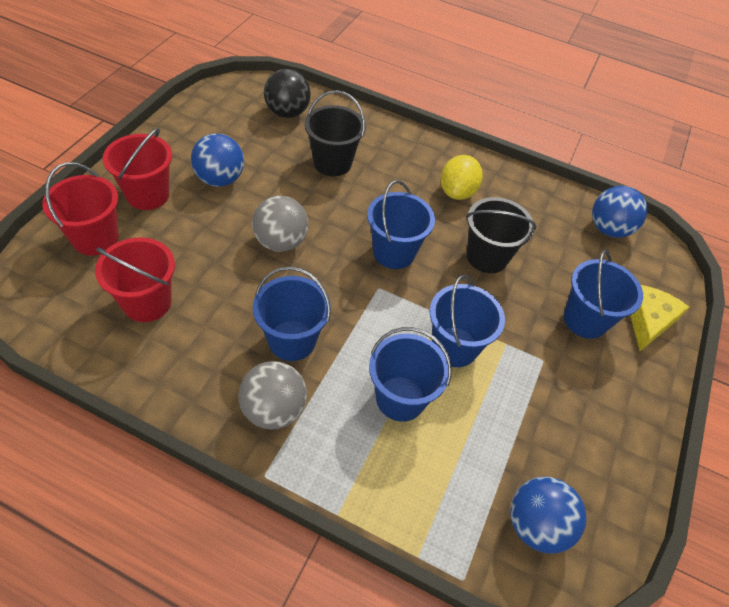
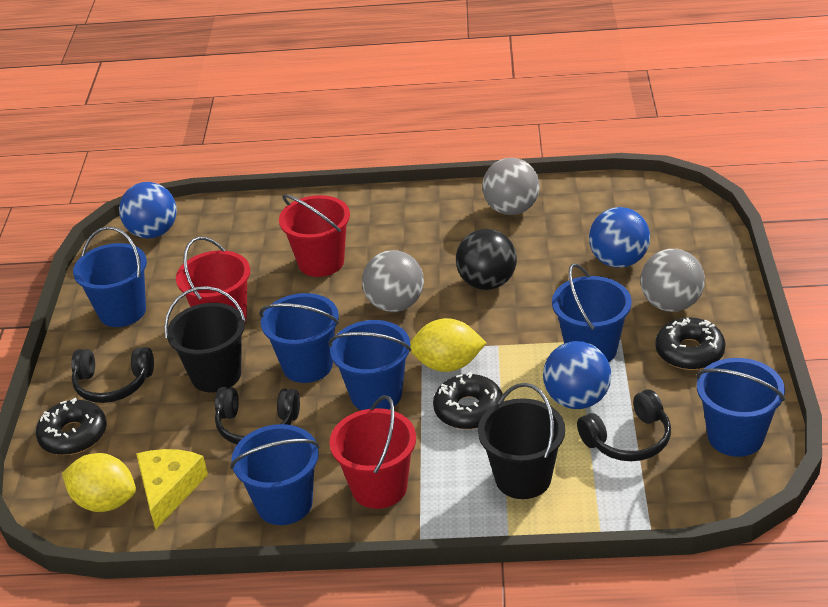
black donut: 0 -> 3
black headphones: 0 -> 3
blue bucket: 5 -> 6
grey ball: 2 -> 3
yellow lemon: 1 -> 2

